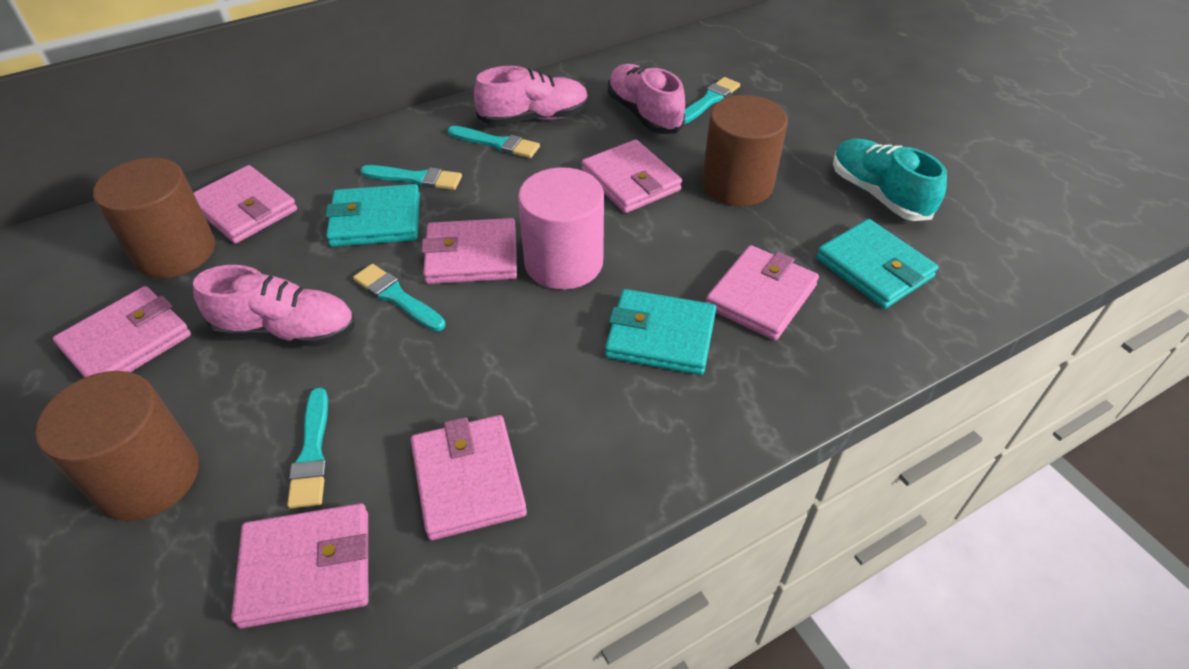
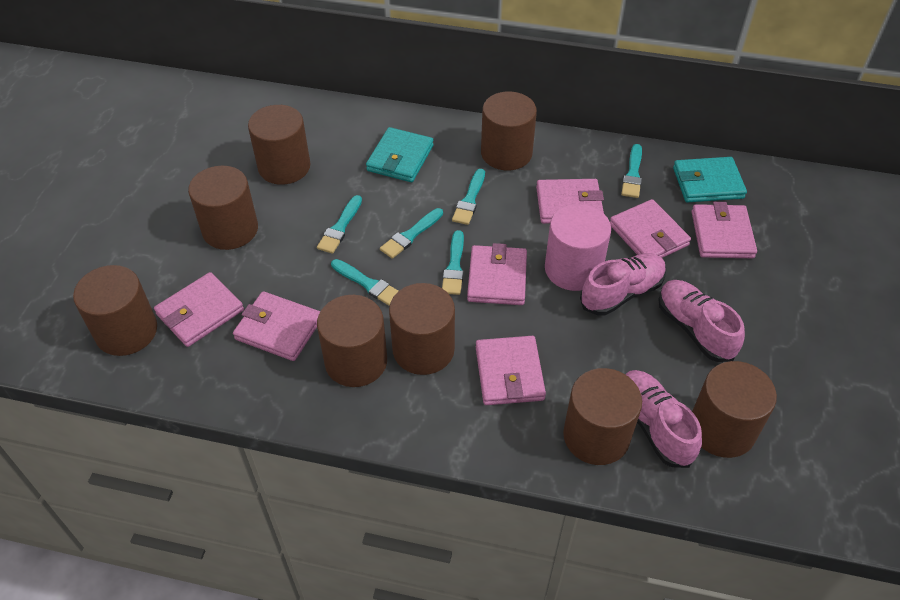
brown cylinder: 3 -> 8
turquoise brush: 5 -> 6
turquoise shoe: 1 -> 0
turquoise wallet: 3 -> 2

